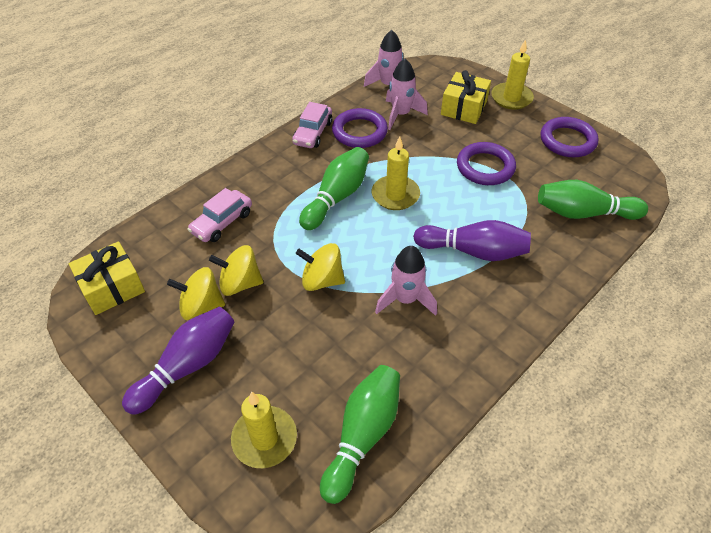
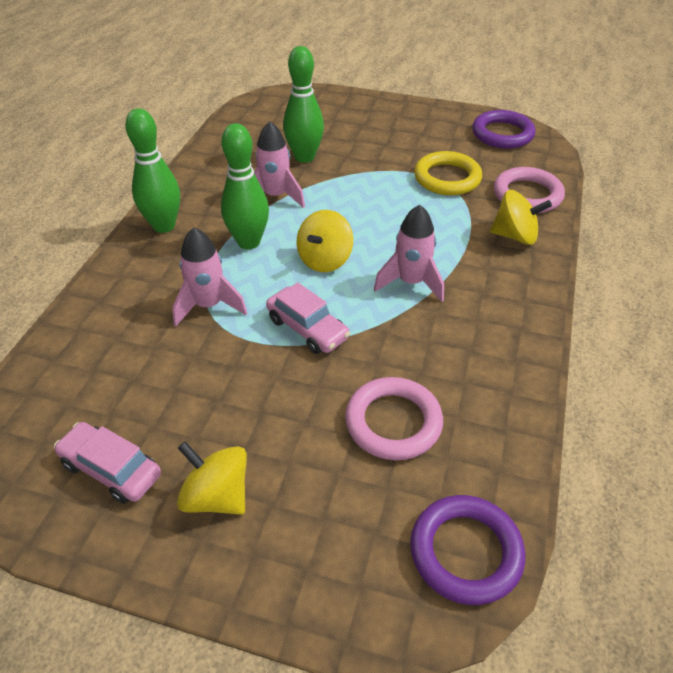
pink ring: 0 -> 2
purple bowling pin: 2 -> 0
purple ring: 3 -> 2
yellow candle: 3 -> 0
yellow gift: 2 -> 0
yellow ring: 0 -> 1

